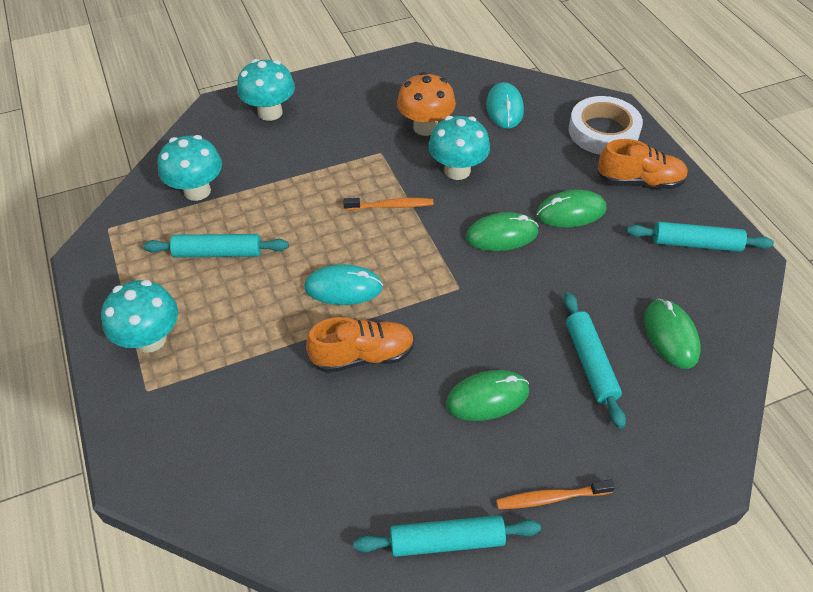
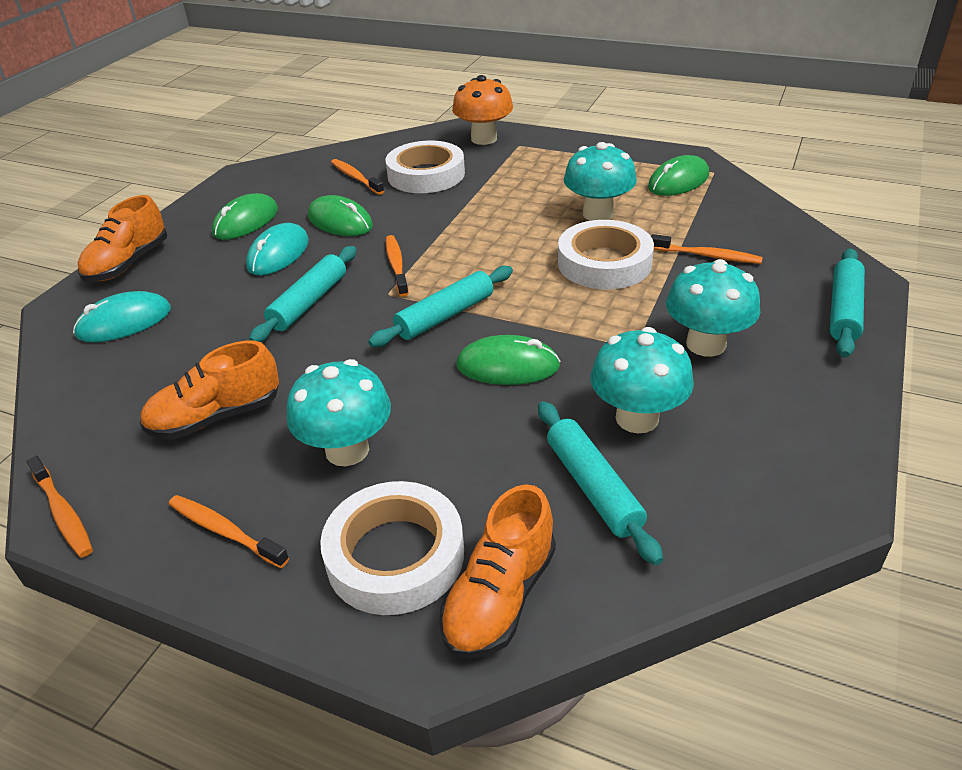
orange shoe: 2 -> 3
orange toothbrush: 2 -> 5
white tape: 1 -> 3

